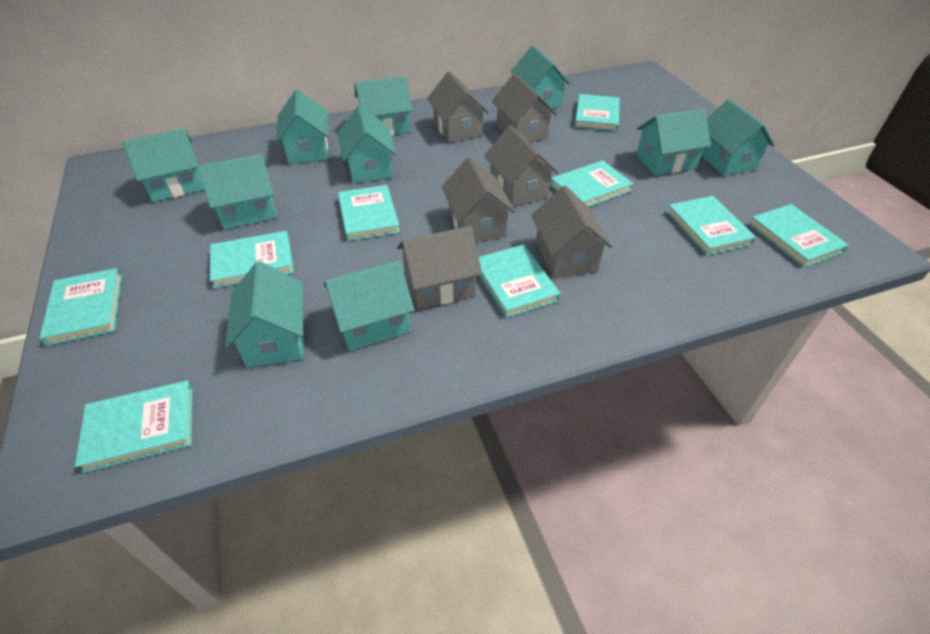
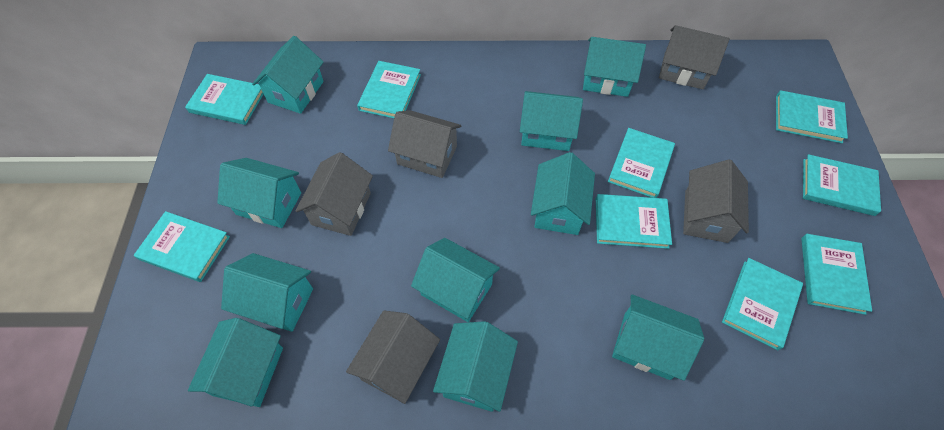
grey house: 6 -> 5

